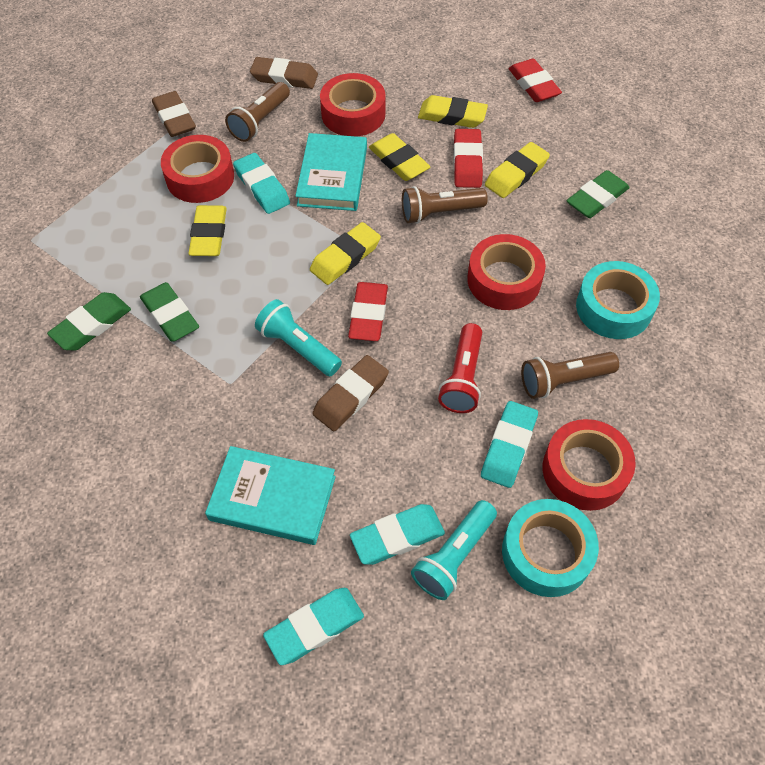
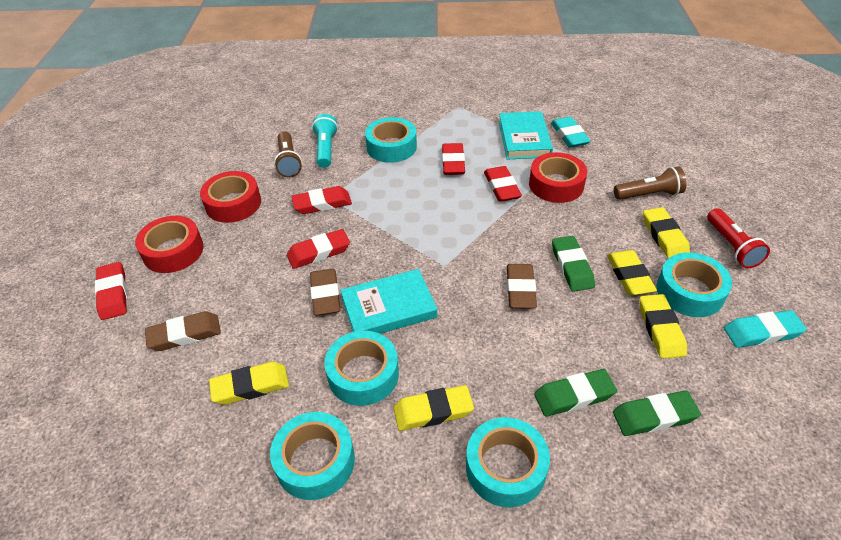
brown flashlight: 3 -> 2
red eraser: 3 -> 5
red tape: 4 -> 3
turquoise eraser: 4 -> 2
turquoise flashlight: 2 -> 1
turquoise tape: 2 -> 5

